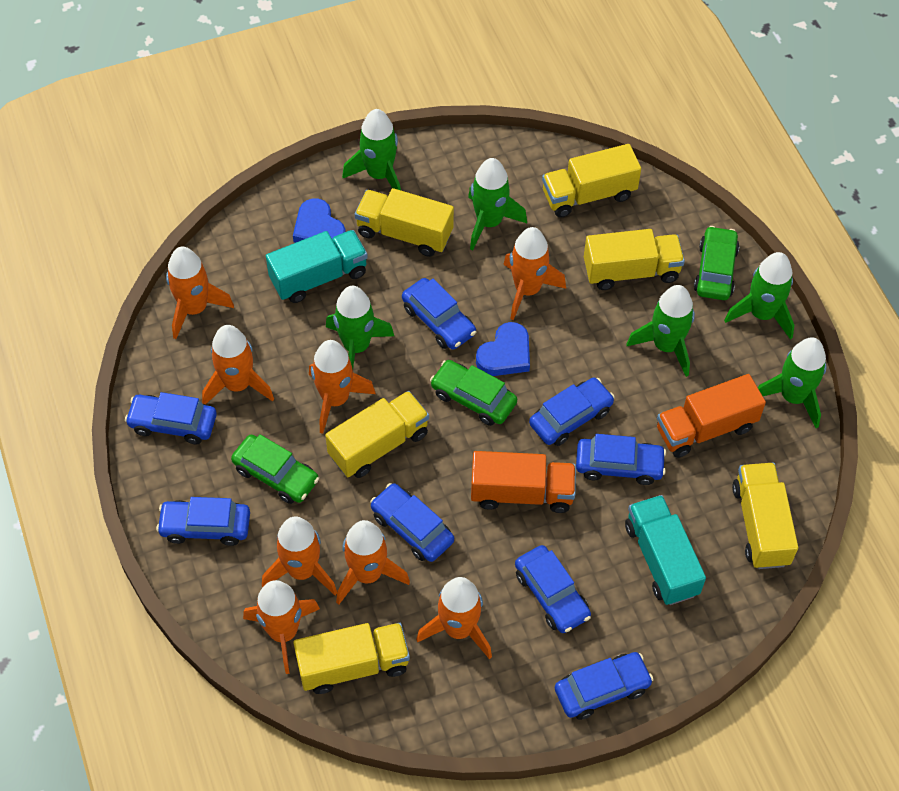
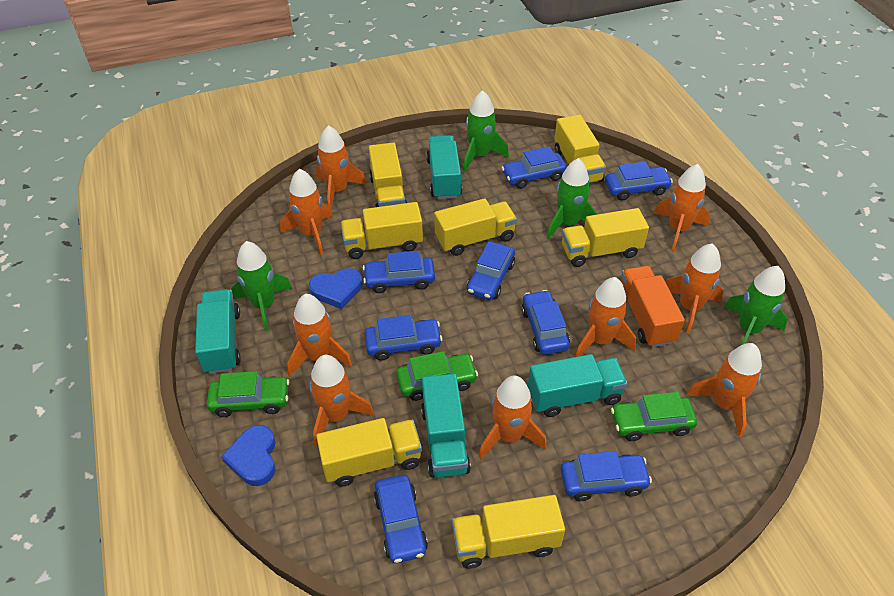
green rocket: 6 -> 4
orange rocket: 8 -> 9
orange truck: 2 -> 1
turquoise truck: 2 -> 4
yellow truck: 6 -> 7

